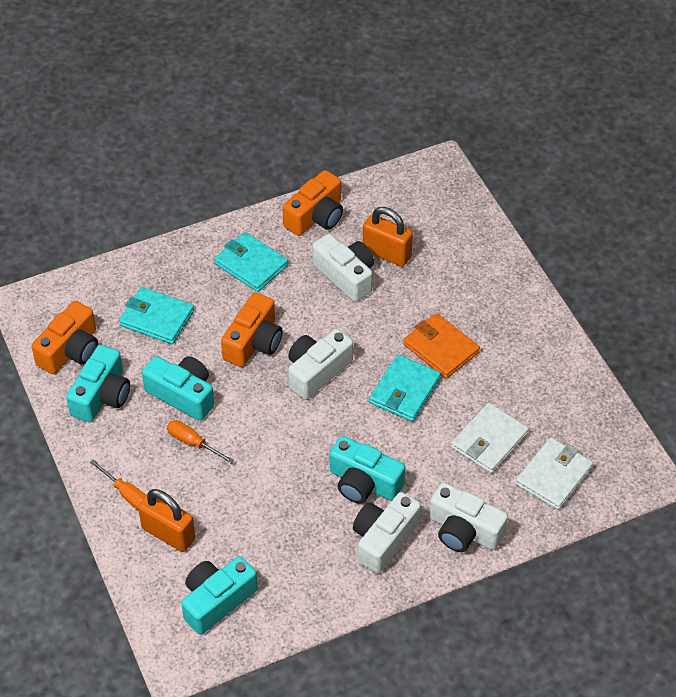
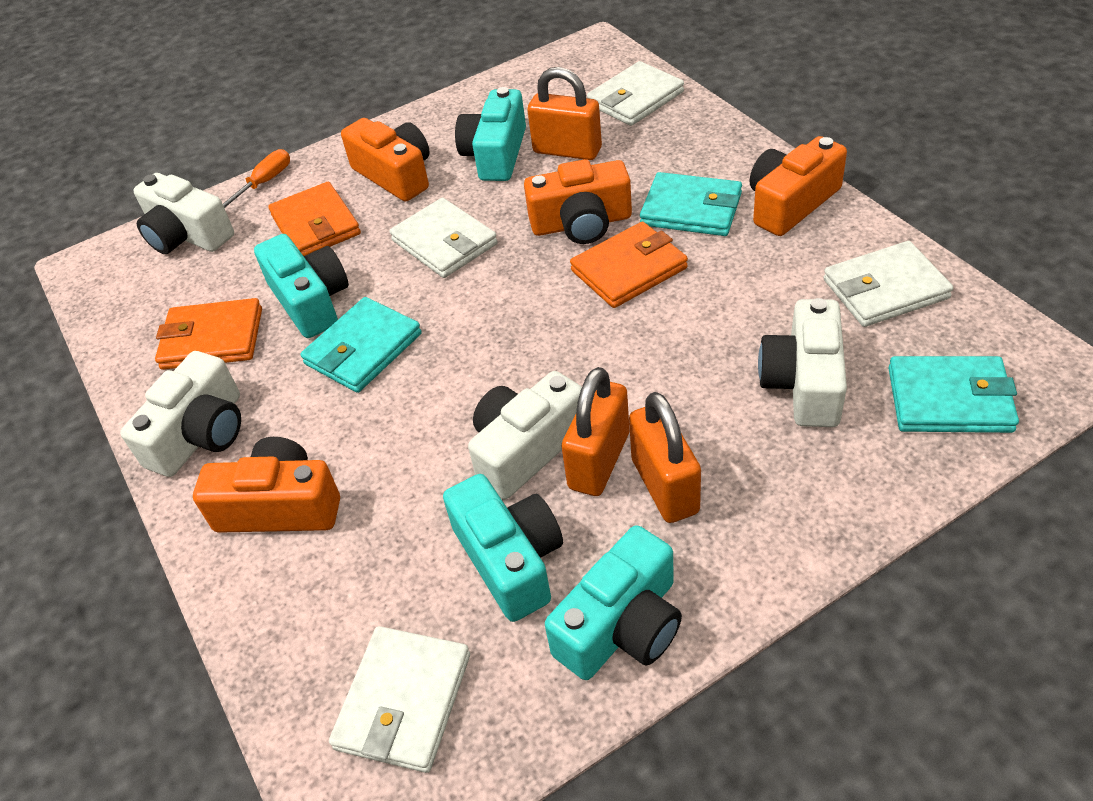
orange camera: 3 -> 4
orange padlock: 2 -> 3
orange screwdriver: 2 -> 1
orange wallet: 1 -> 3
white wallet: 2 -> 4

